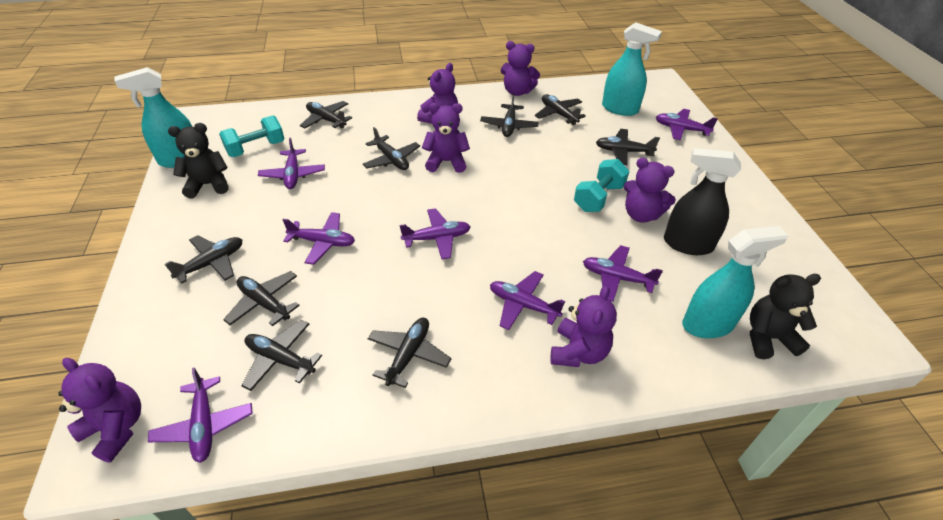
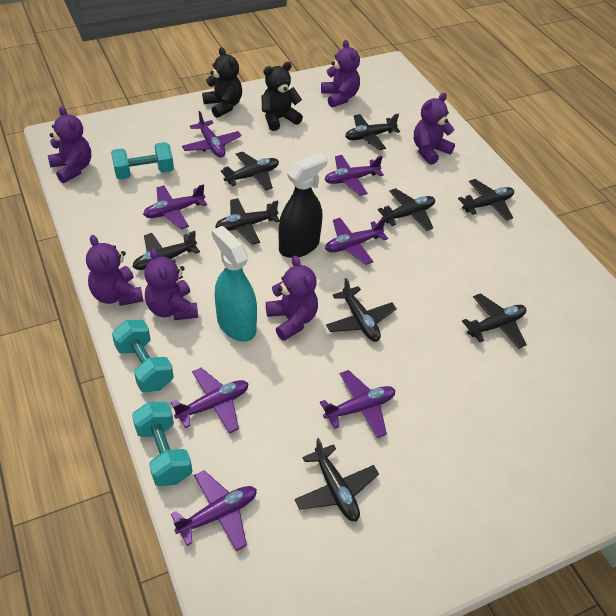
turquoise dumbbell: 2 -> 3
turquoise spray bottle: 3 -> 1

